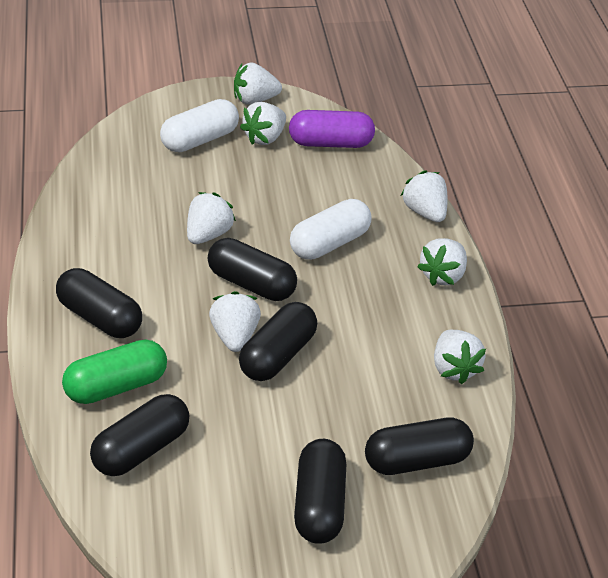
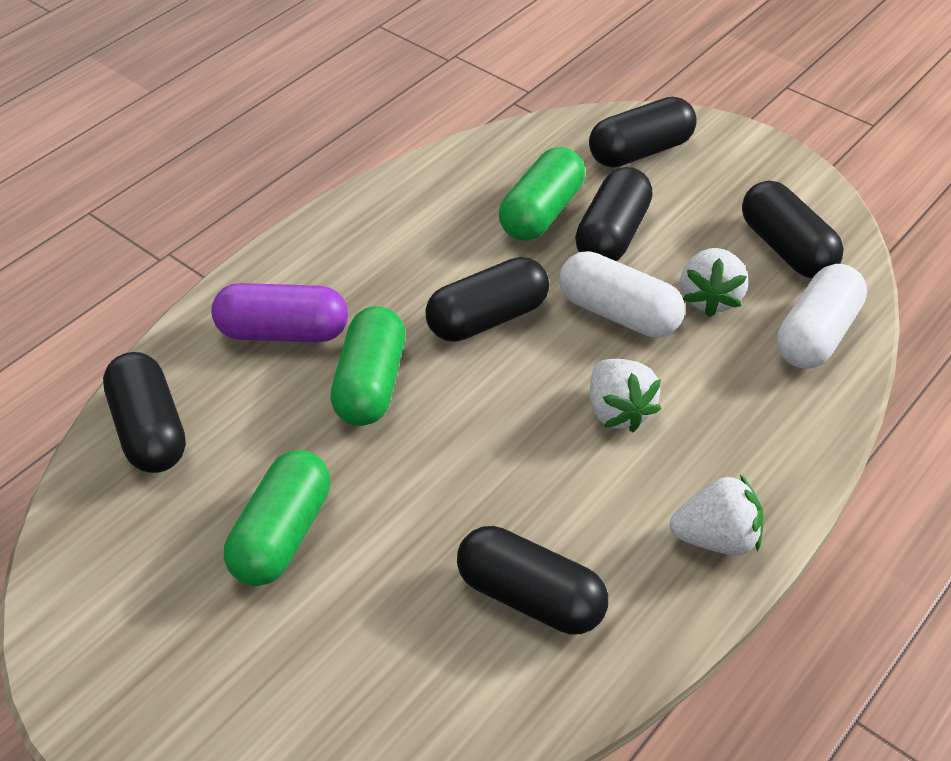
green capsule: 1 -> 3
white strawberry: 7 -> 3

